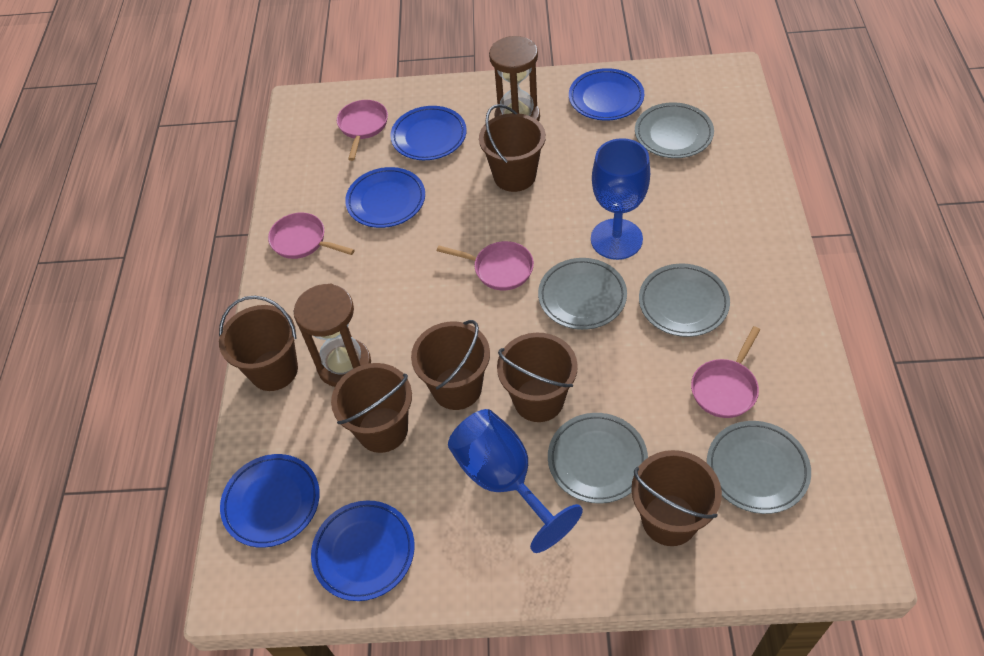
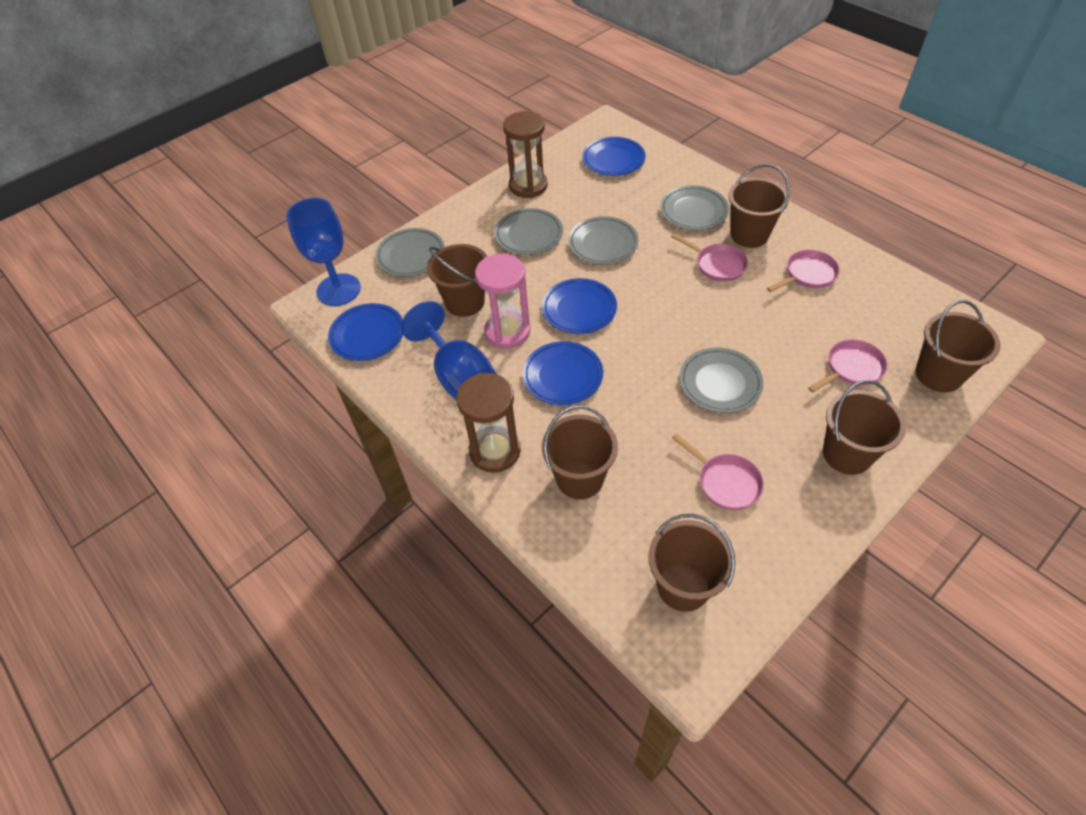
blue plate: 5 -> 4
pink hourglass: 0 -> 1

